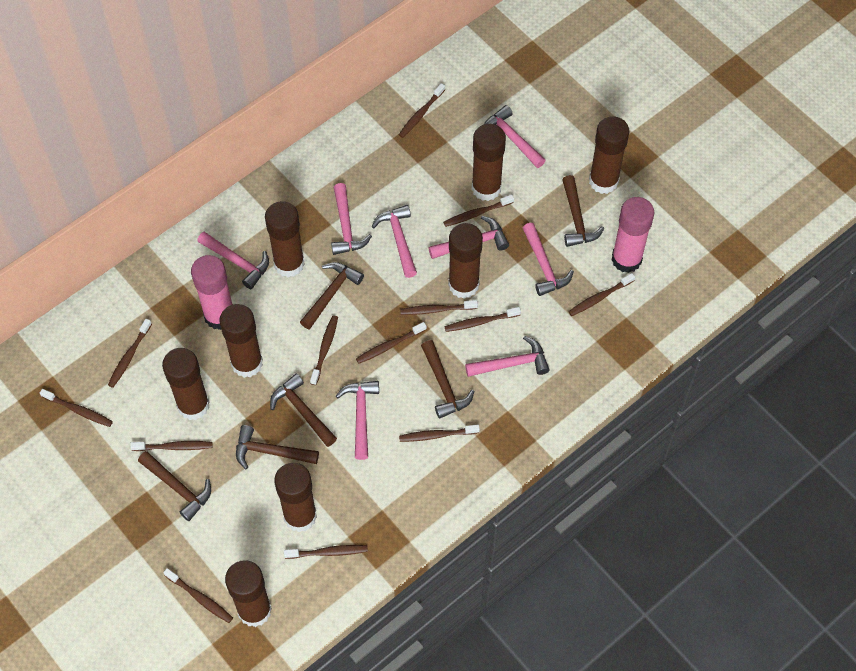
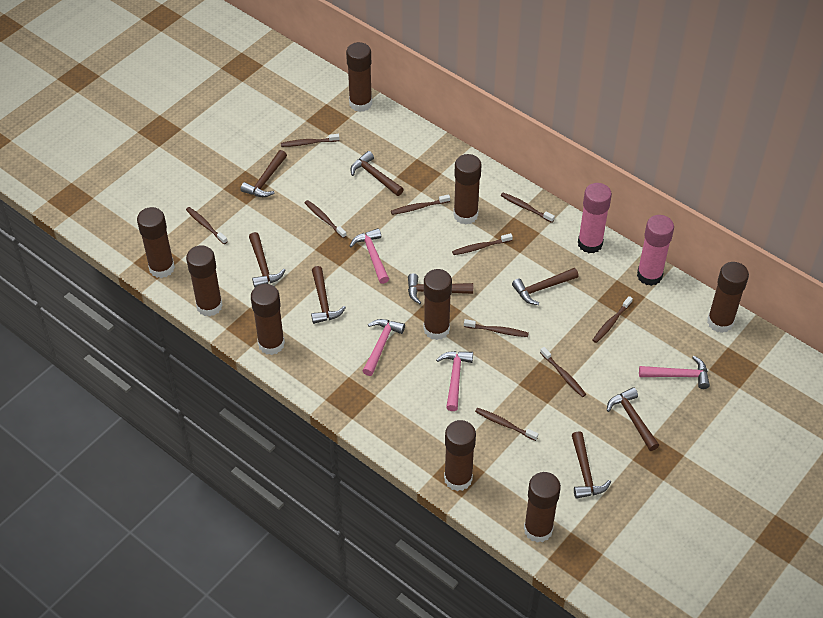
brown glue stick: 8 -> 9
brown hammer: 6 -> 8
brown toothbrush: 13 -> 10
pink hammer: 8 -> 4

